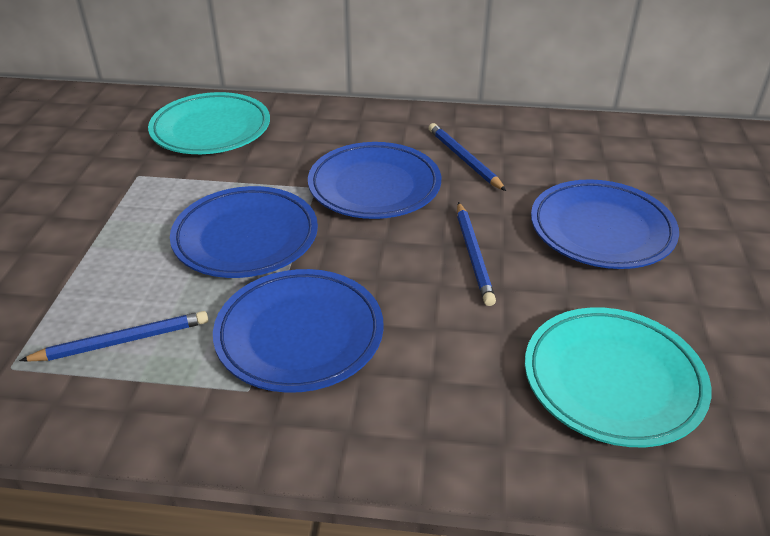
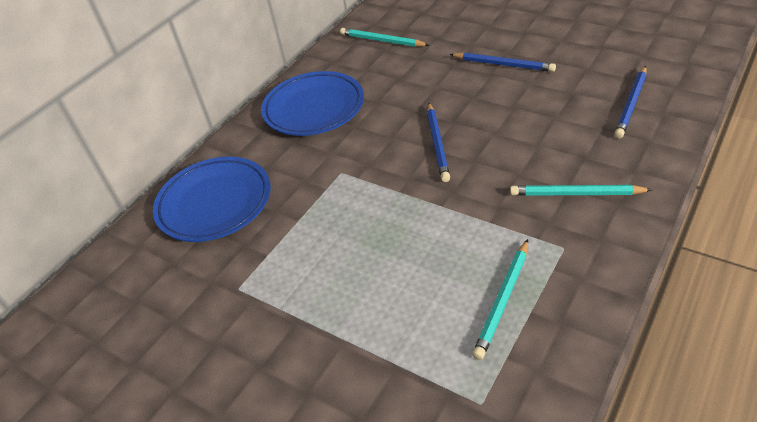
blue plate: 4 -> 2
turquoise pencil: 0 -> 3
turquoise plate: 2 -> 0

